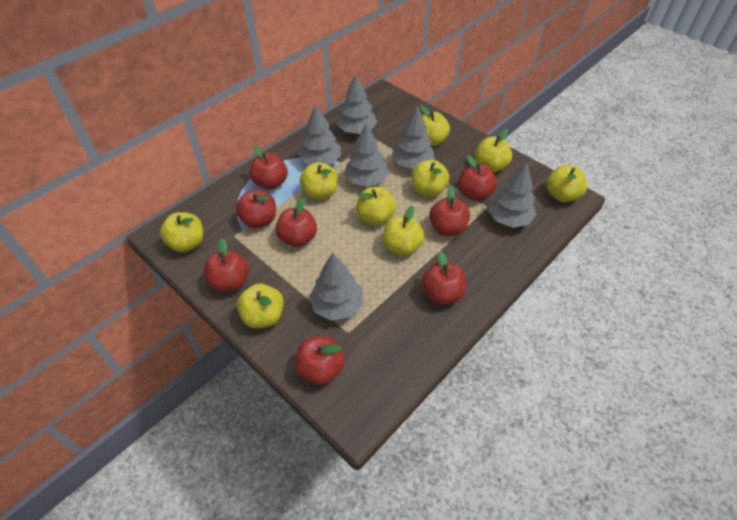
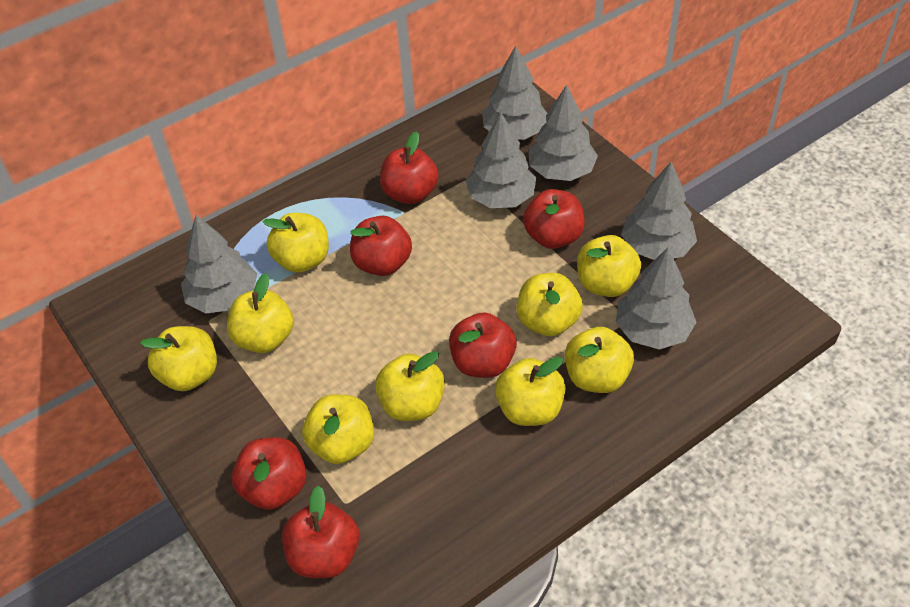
red apple: 8 -> 6

